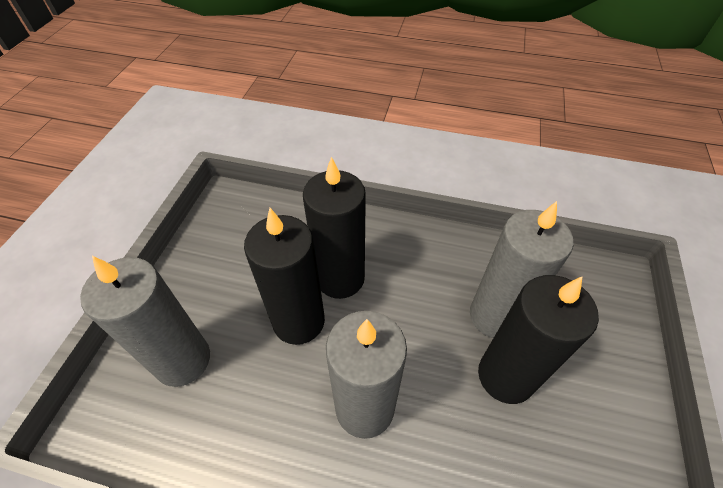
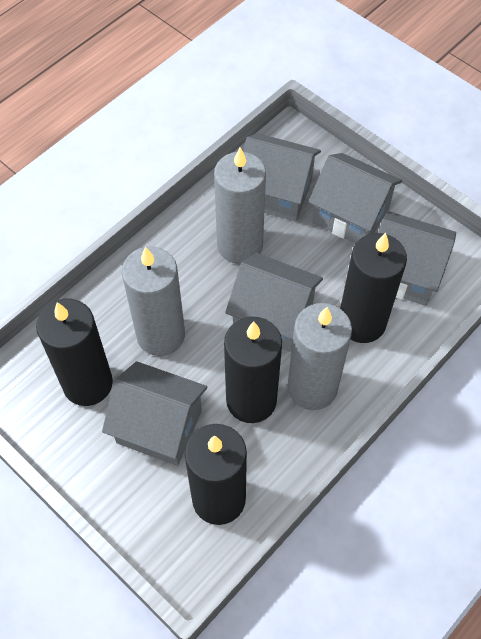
black candle: 3 -> 4
grey house: 0 -> 5

